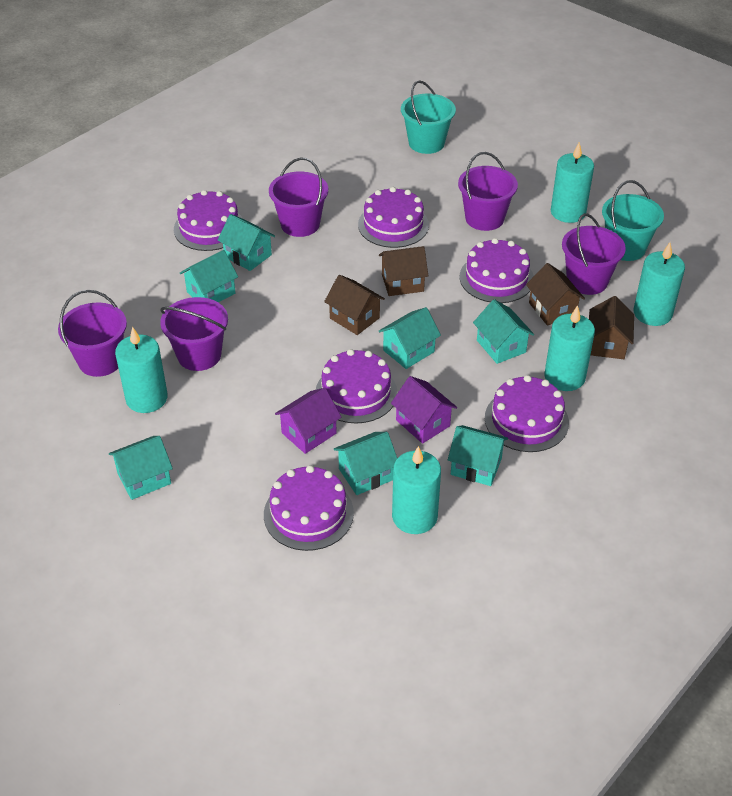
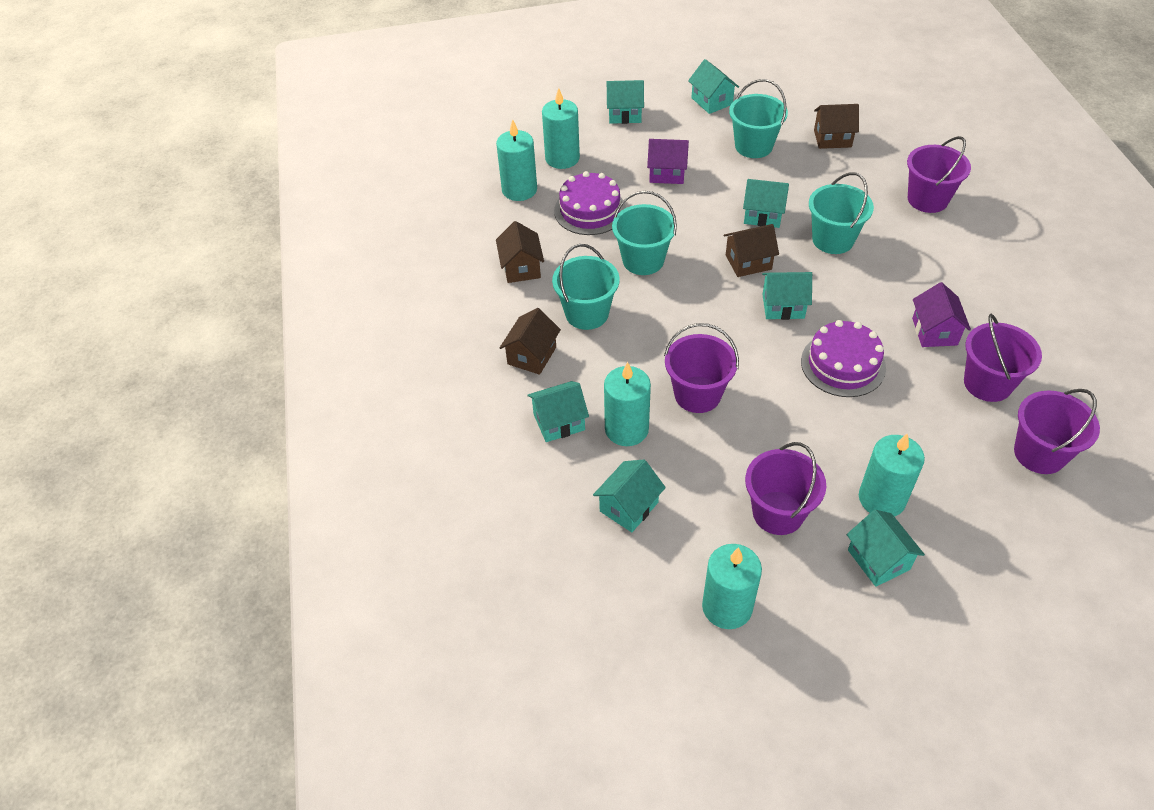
purple cake: 6 -> 2
turquoise bucket: 2 -> 4

